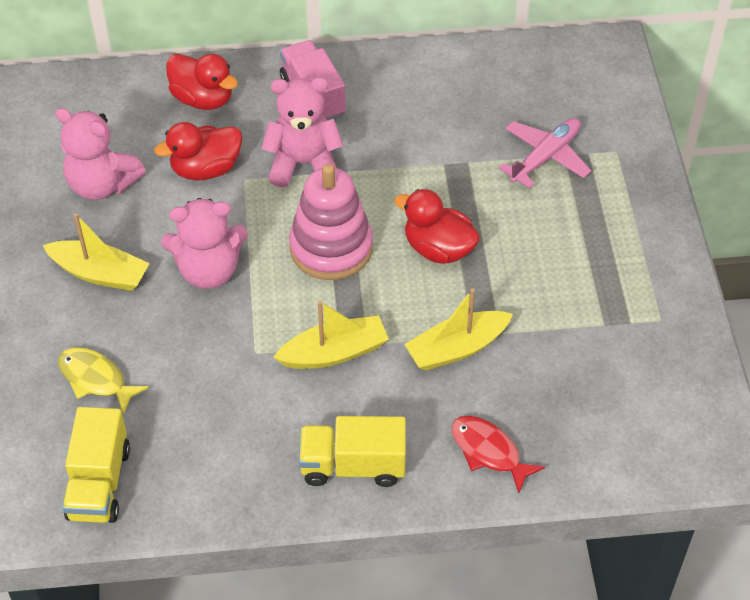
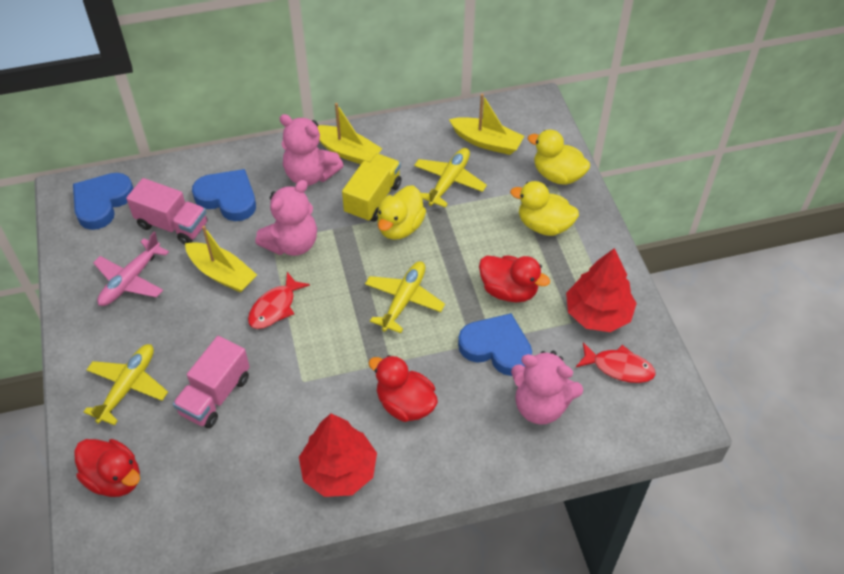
blue heart: 0 -> 3
pink stacking toy: 1 -> 0
pink truck: 1 -> 2
red fish: 1 -> 2
red tree: 0 -> 2
yellow duck: 0 -> 3
yellow fish: 1 -> 0
yellow plane: 0 -> 3
yellow truck: 2 -> 1

